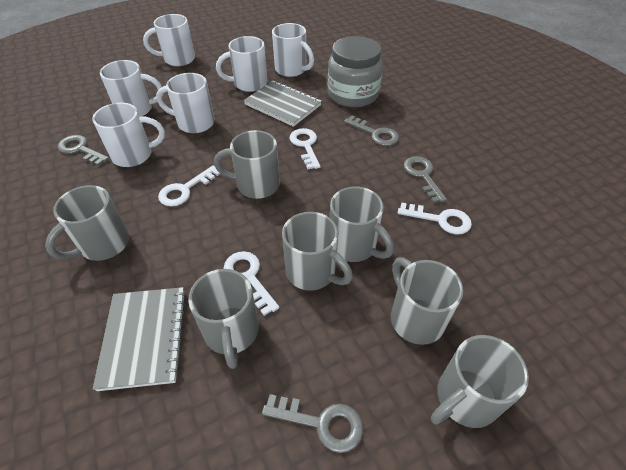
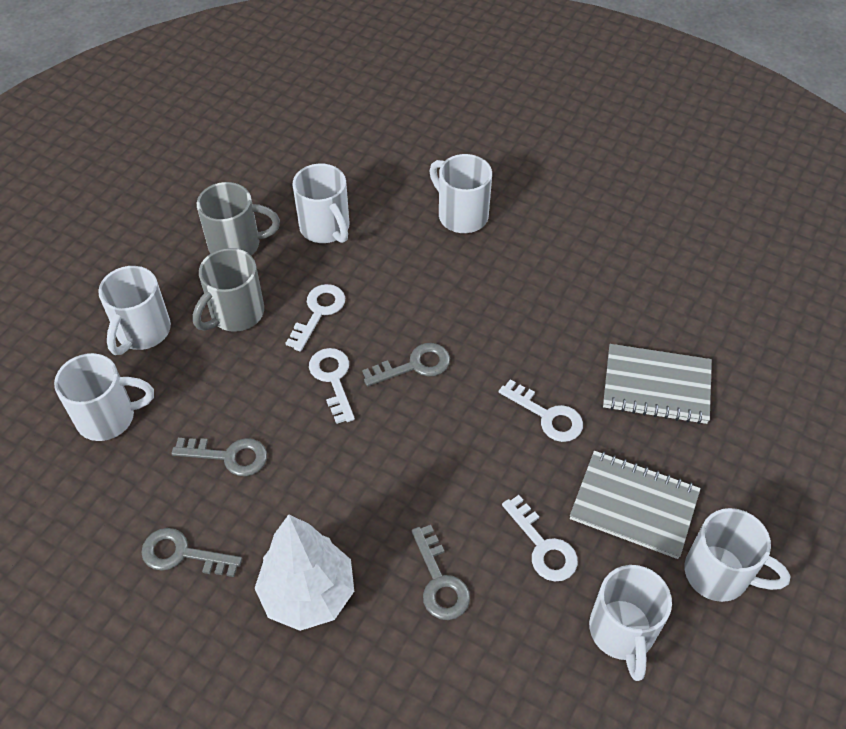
grey jar: 1 -> 0
grey mug: 7 -> 2
white tree: 0 -> 1

